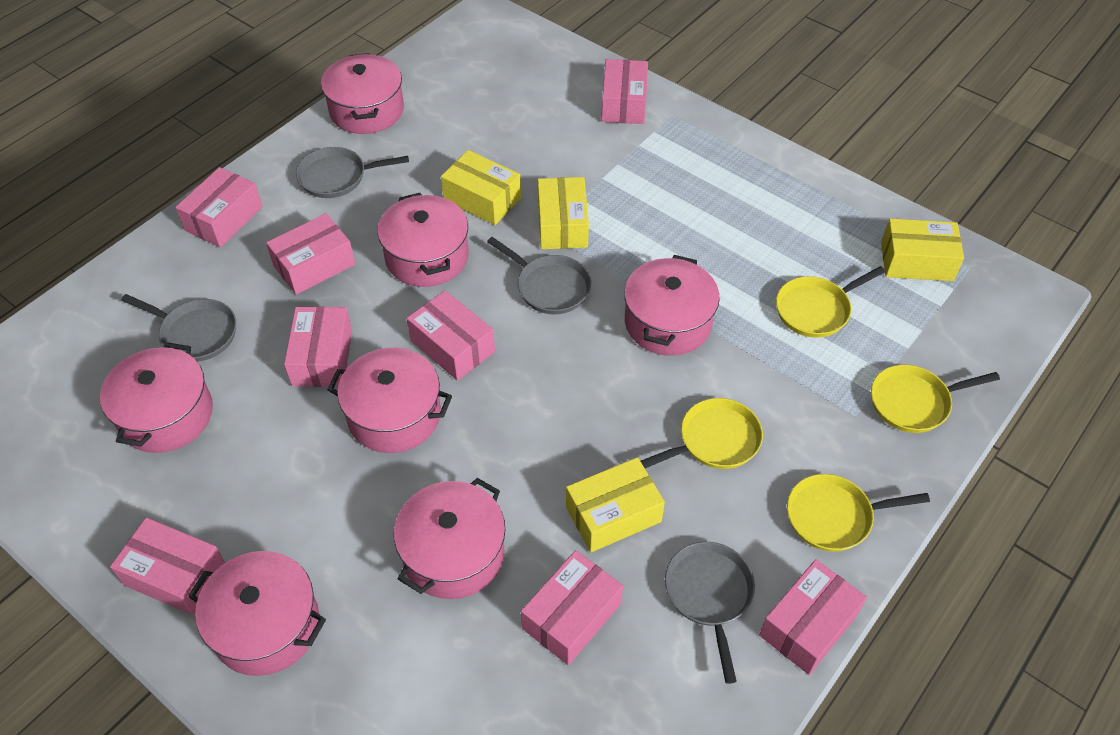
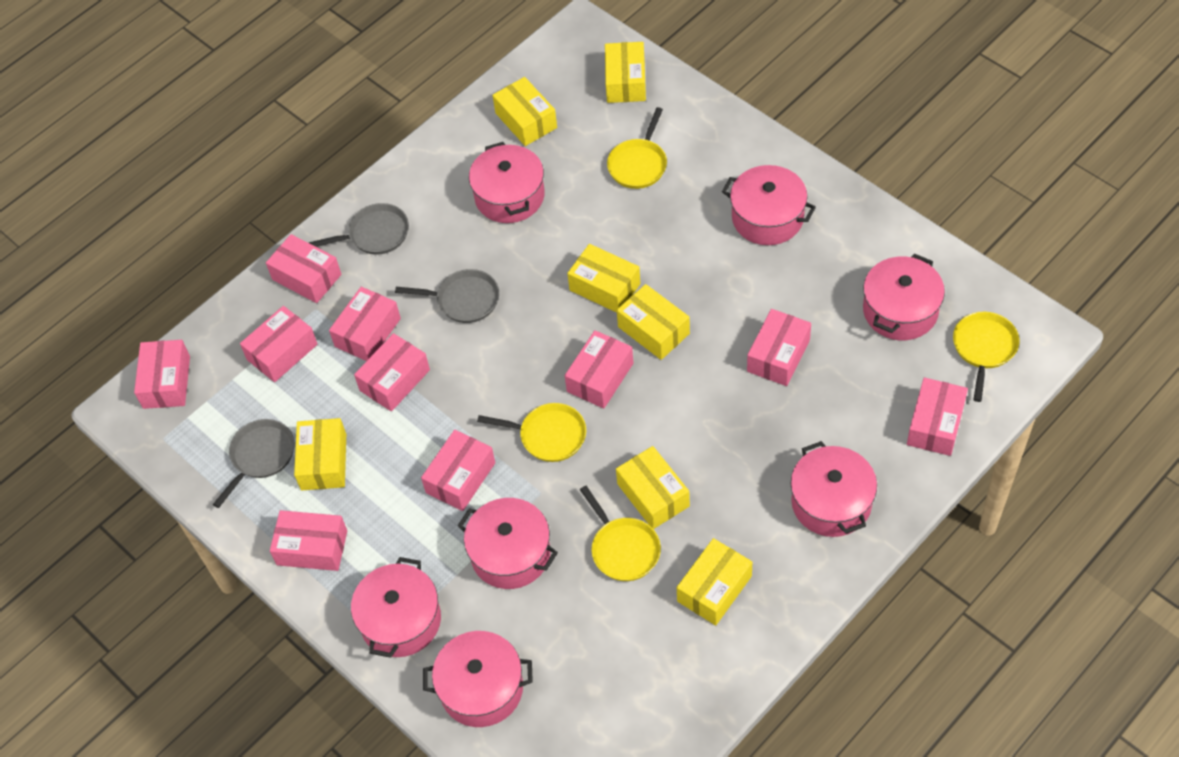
grey pan: 4 -> 3
pink box: 8 -> 10
yellow box: 4 -> 7

